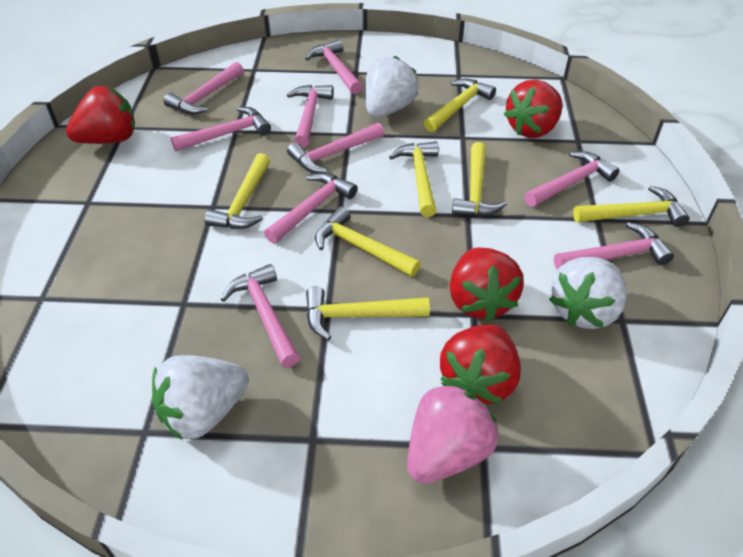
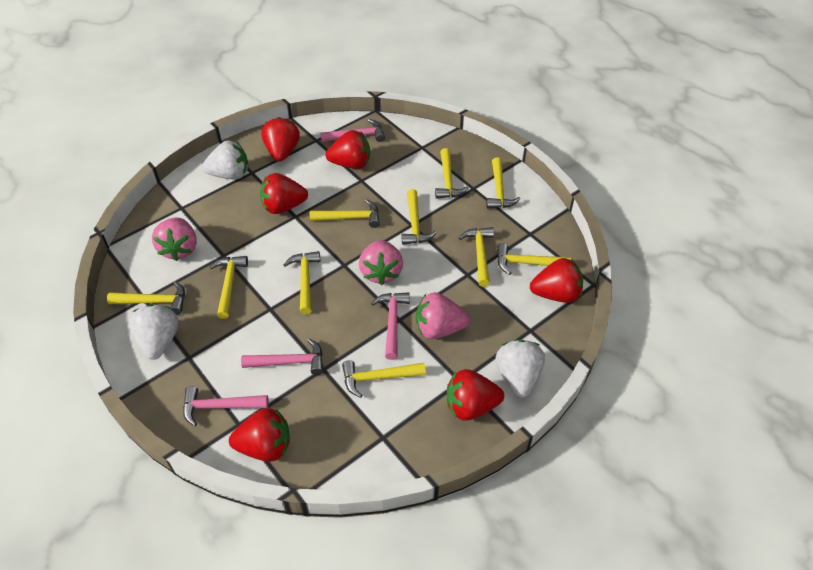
pink hammer: 9 -> 4
pink strawberry: 1 -> 3
red strawberry: 4 -> 6
yellow hammer: 7 -> 10

